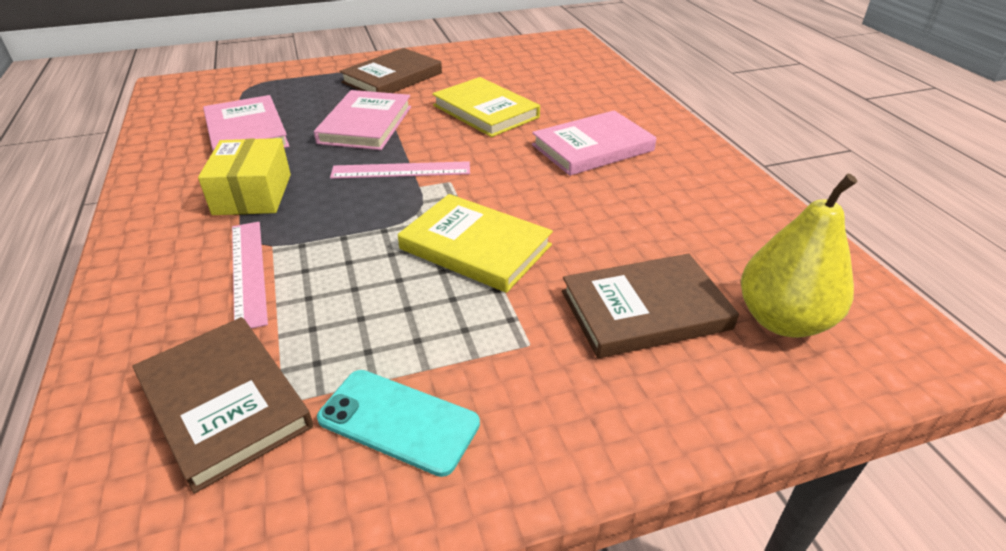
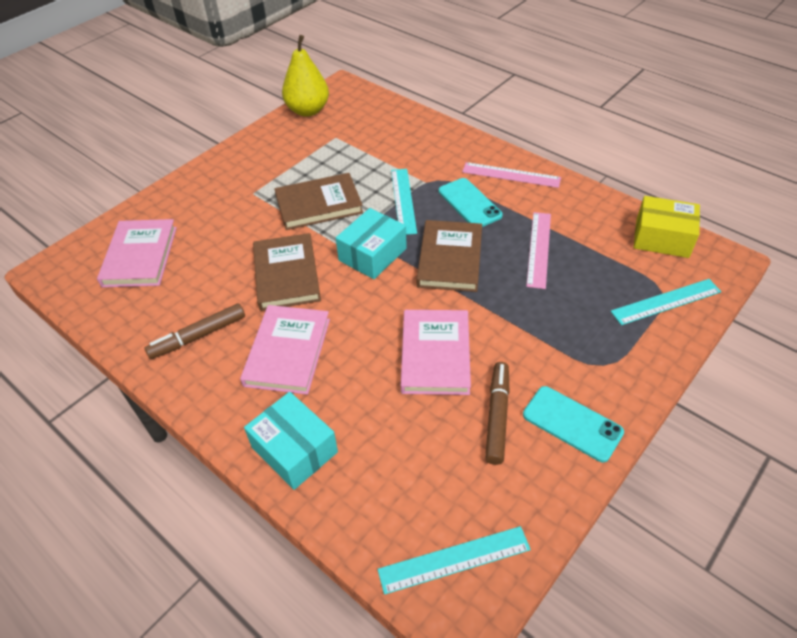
brown marker: 0 -> 2
turquoise box: 0 -> 2
turquoise phone: 1 -> 2
turquoise ruler: 0 -> 3
yellow book: 2 -> 0

